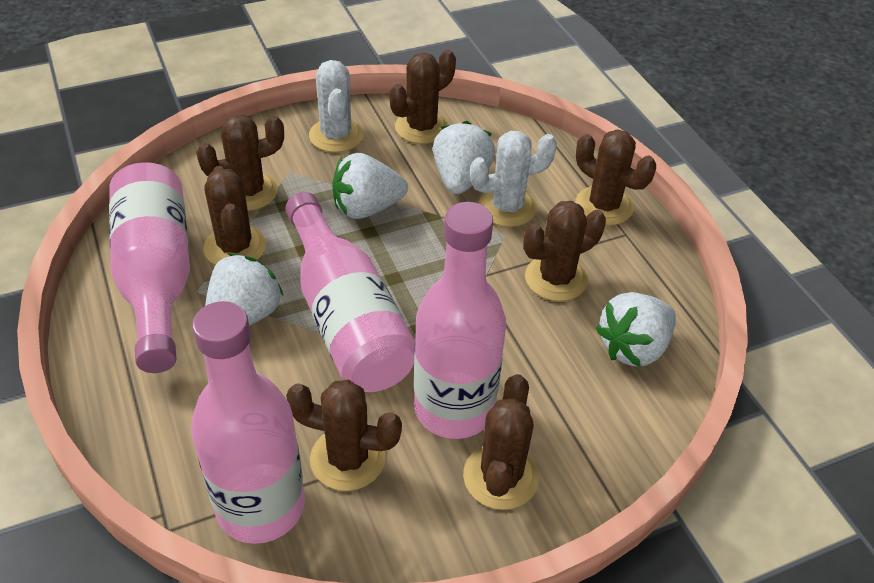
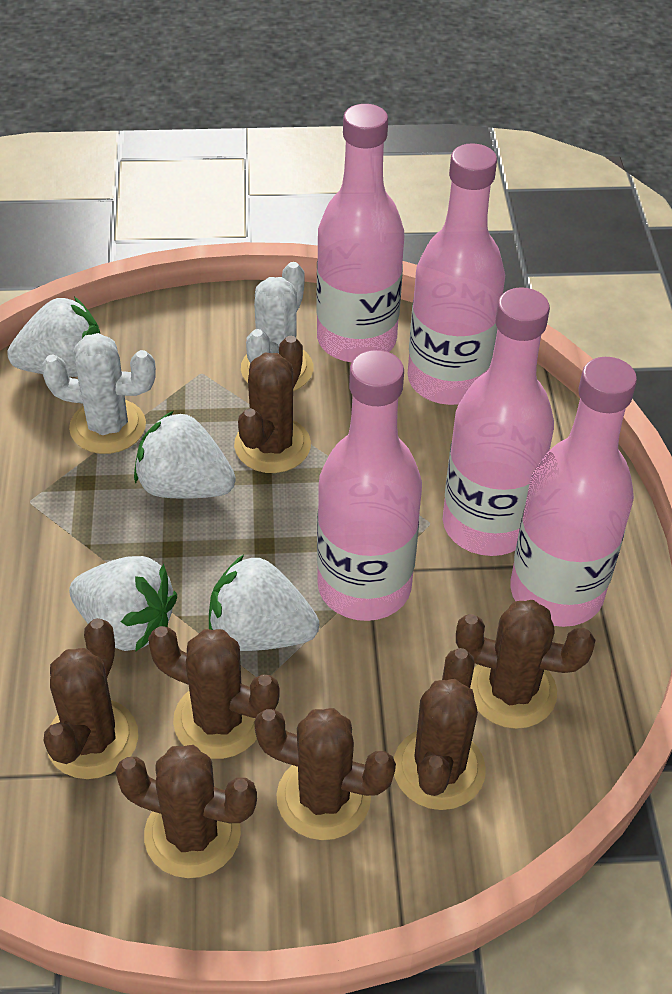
pink bottle: 4 -> 5

